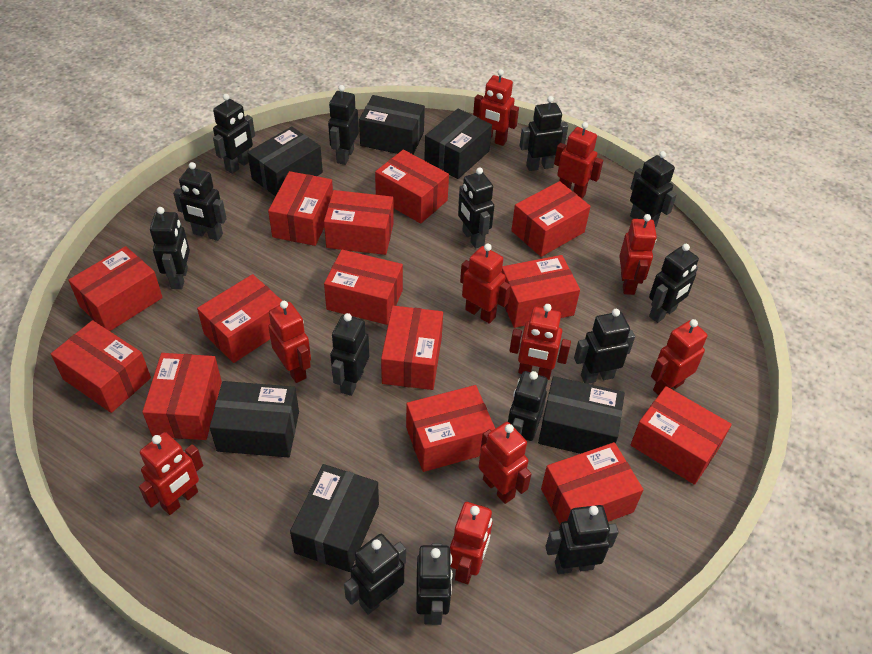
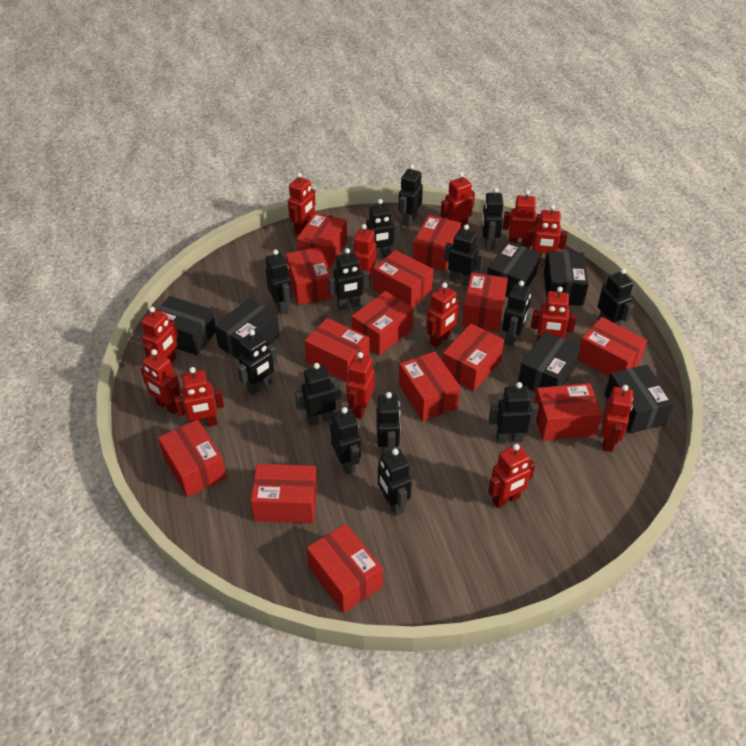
red robot: 10 -> 13

